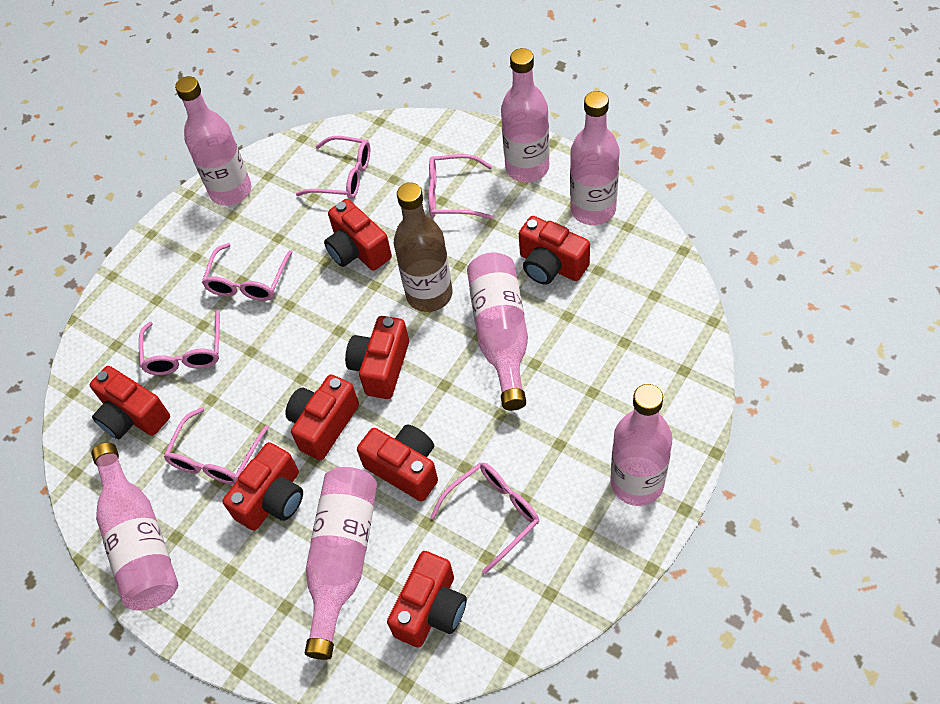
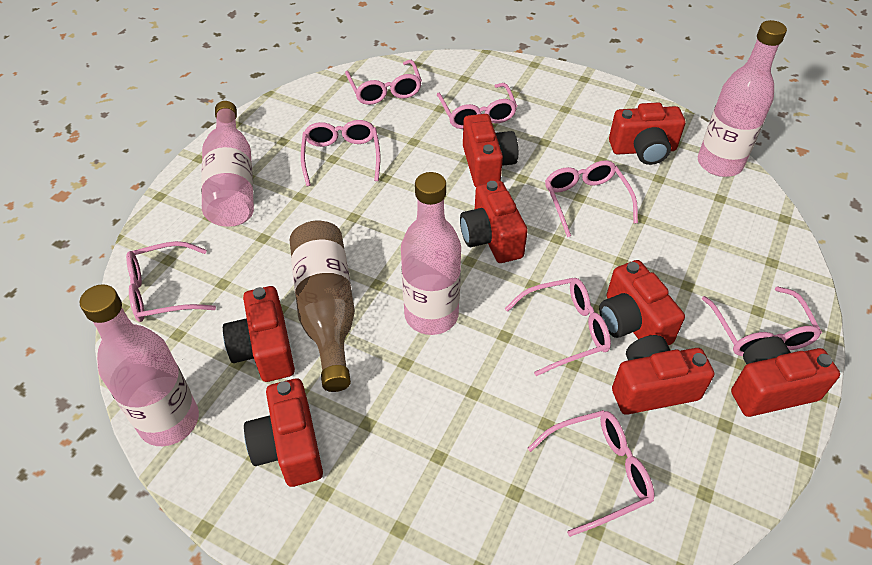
pink bottle: 7 -> 4
pink glasses: 6 -> 8

